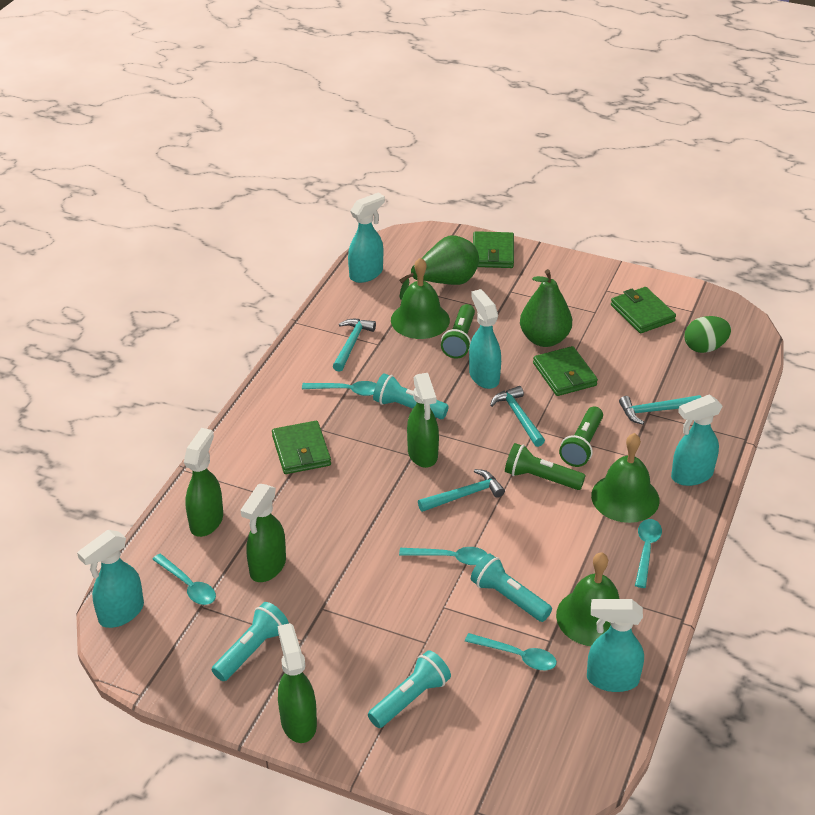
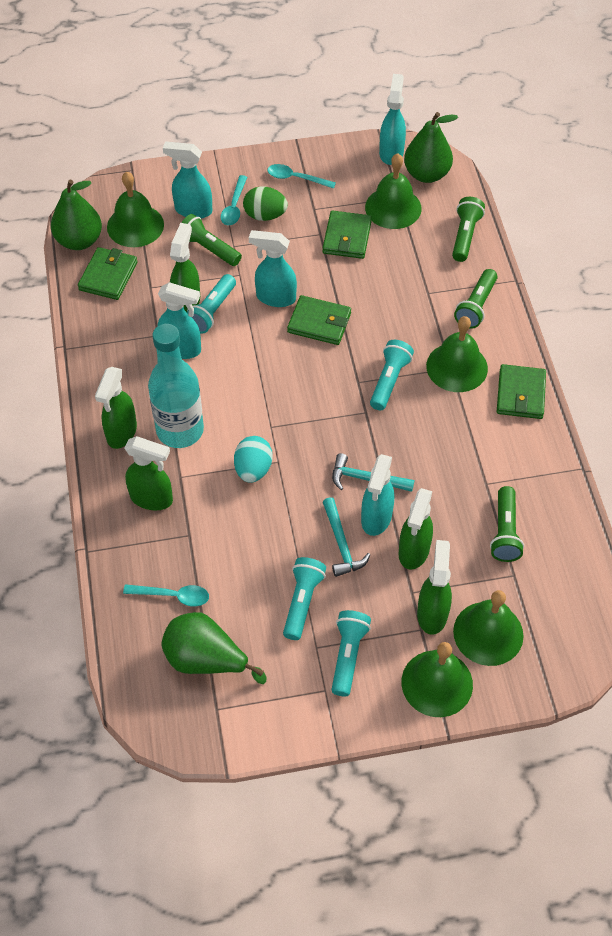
green bell: 3 -> 5
green flashlight: 3 -> 4
green pear: 2 -> 3
green spray bottle: 4 -> 5
turquoise bottle: 0 -> 1
turquoise egg: 0 -> 1
turquoise hammer: 4 -> 2
turquoise spoon: 5 -> 3

